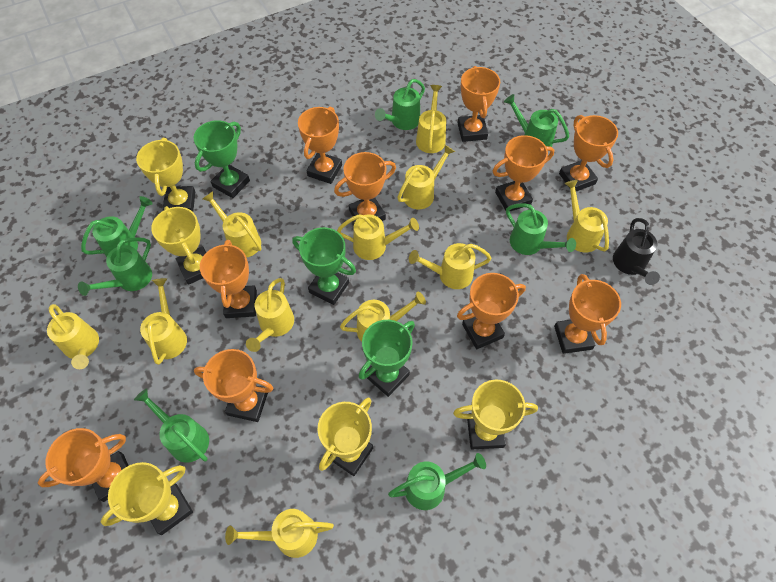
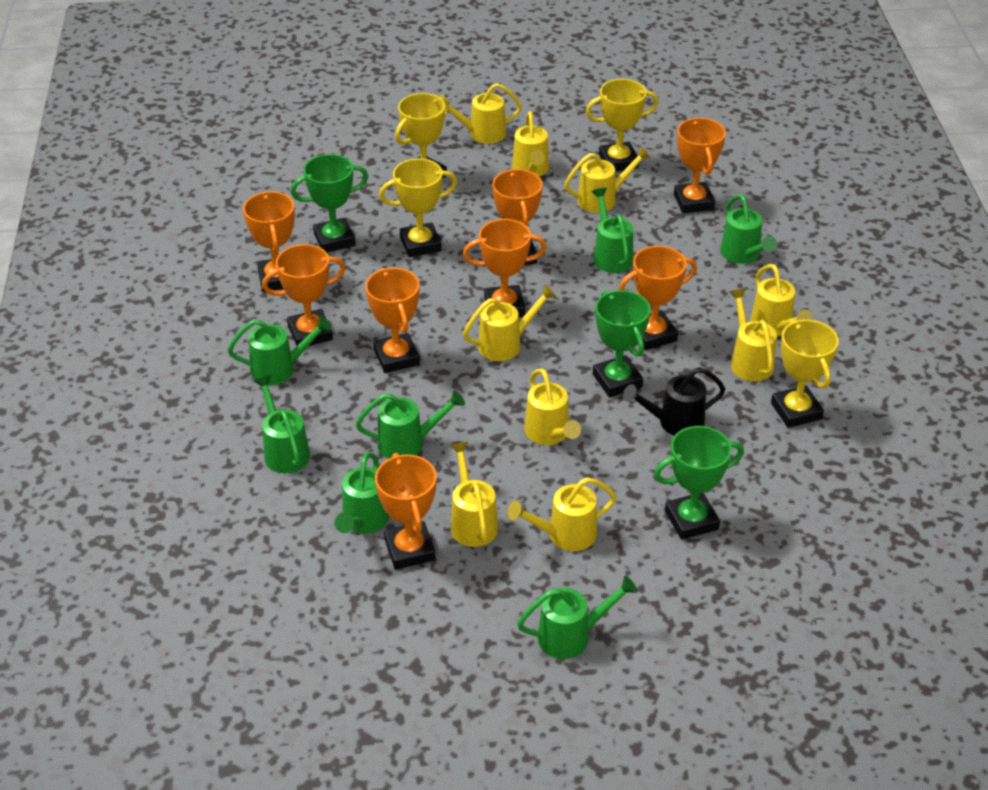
orange trophy: 10 -> 8
yellow trophy: 5 -> 4
yellow watering can: 11 -> 9

